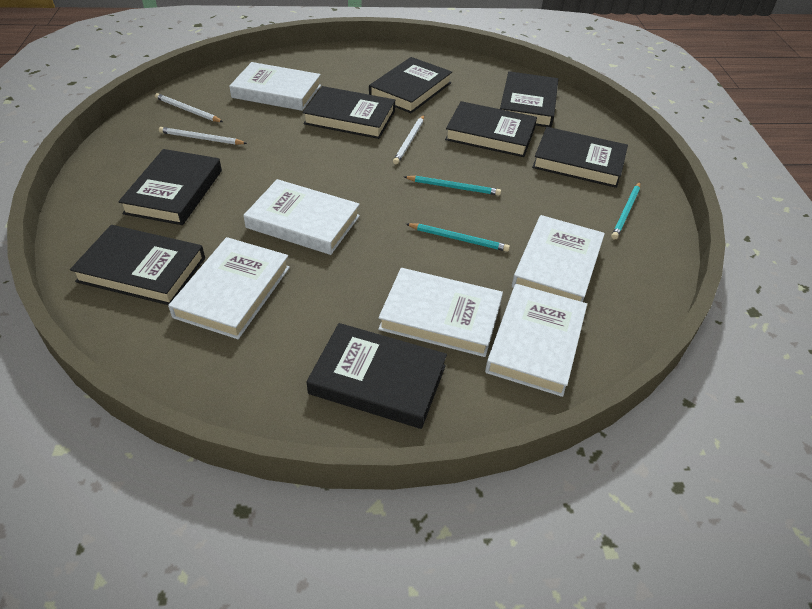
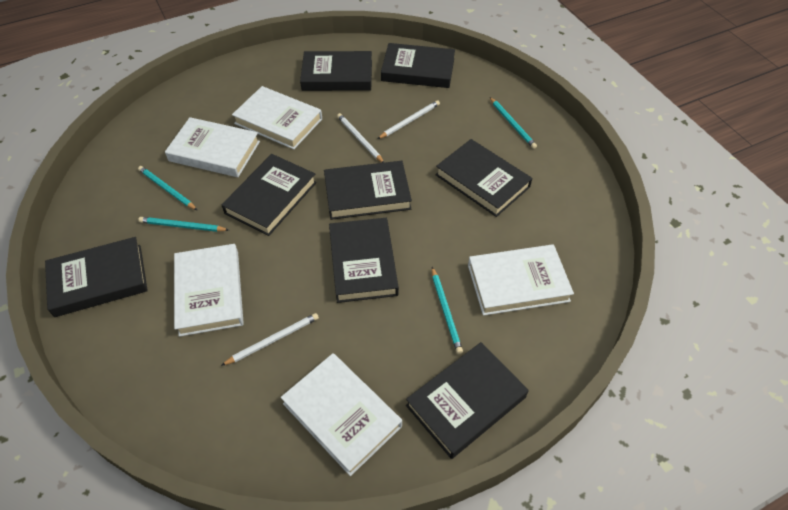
turquoise pencil: 3 -> 4
white book: 6 -> 5

